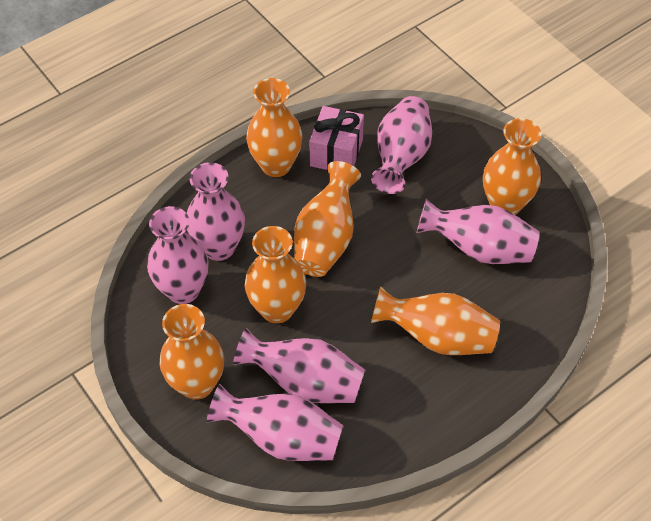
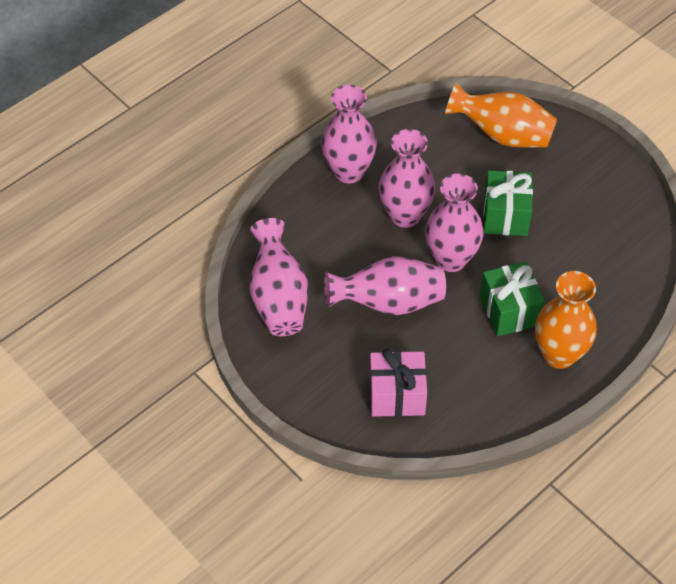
green gift: 0 -> 2
orange vase: 6 -> 2
pink vase: 6 -> 5

